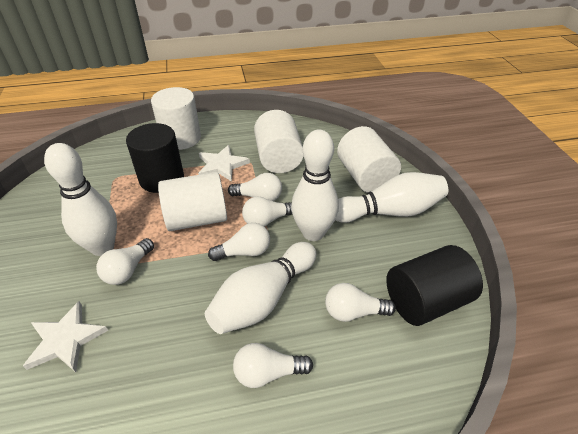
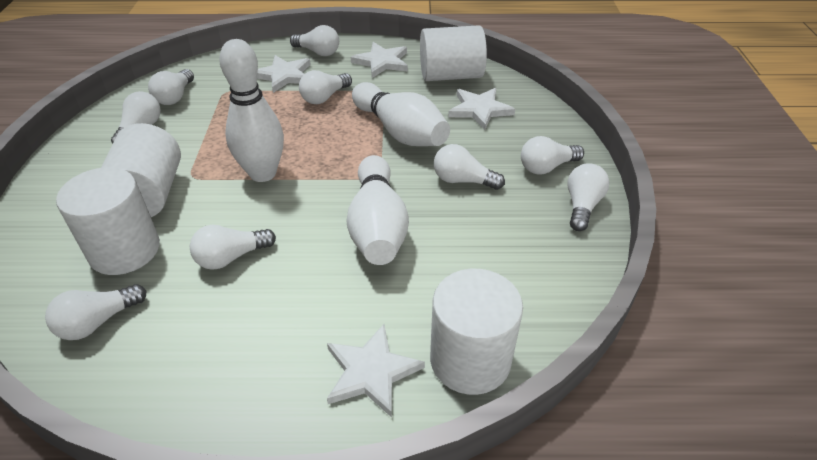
black cylinder: 2 -> 0
white bowling pin: 4 -> 3
white light bulb: 6 -> 9
white star: 2 -> 4

